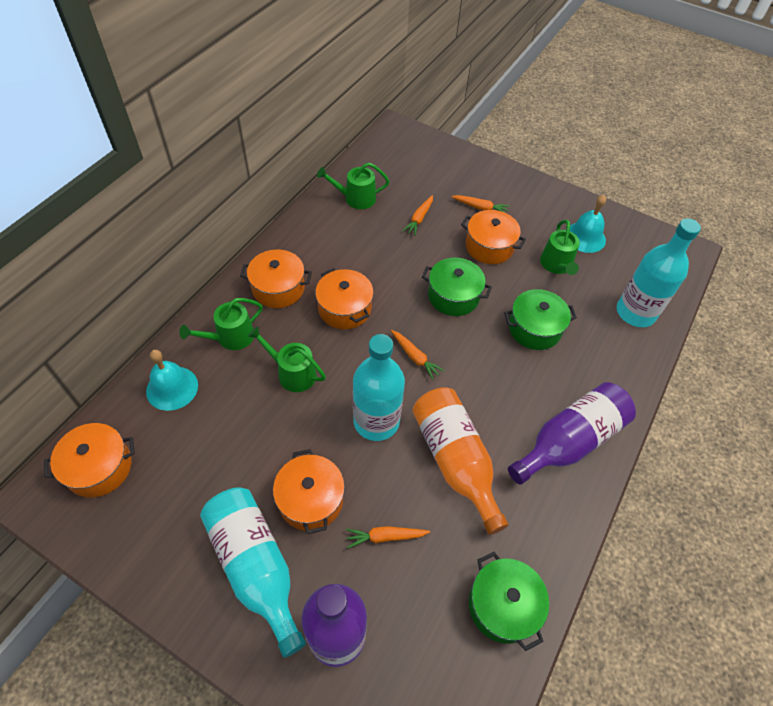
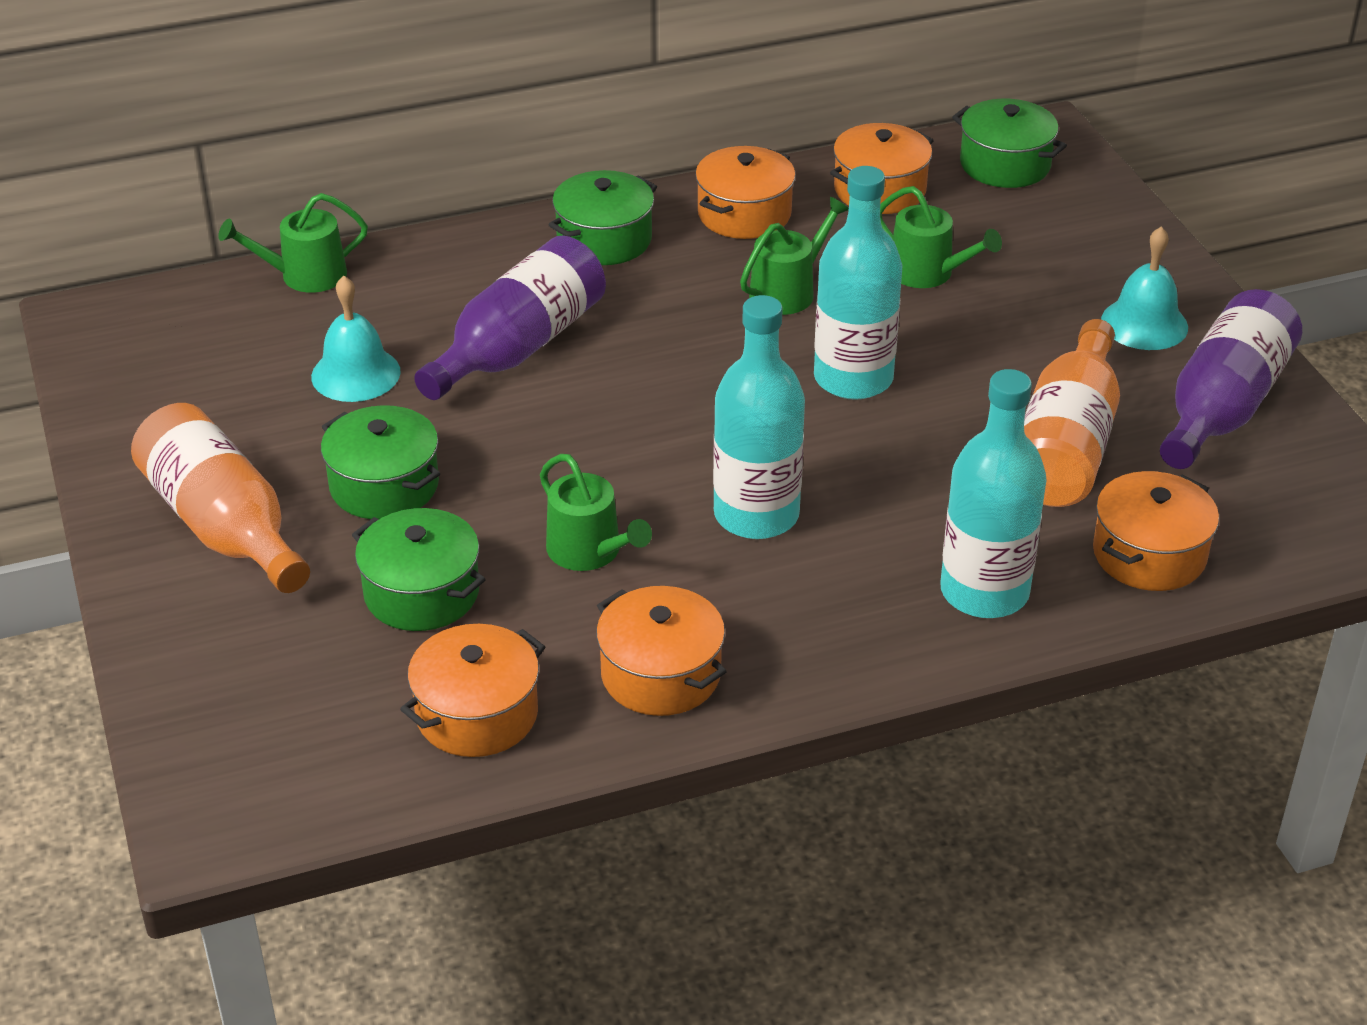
green pot: 3 -> 4
orange bottle: 1 -> 2
orange carrot: 4 -> 0

